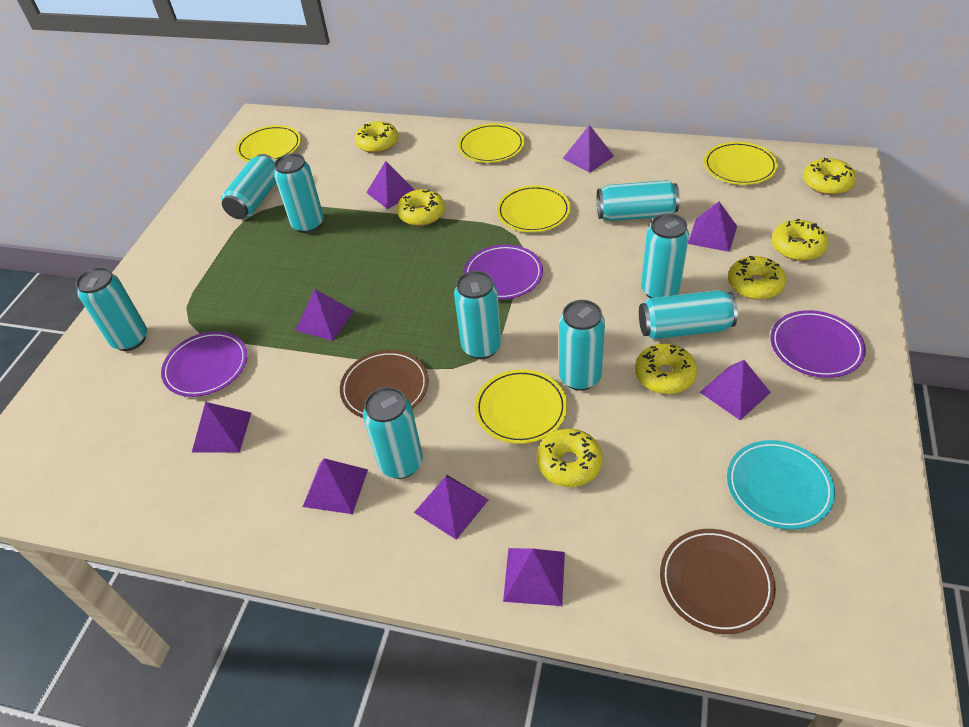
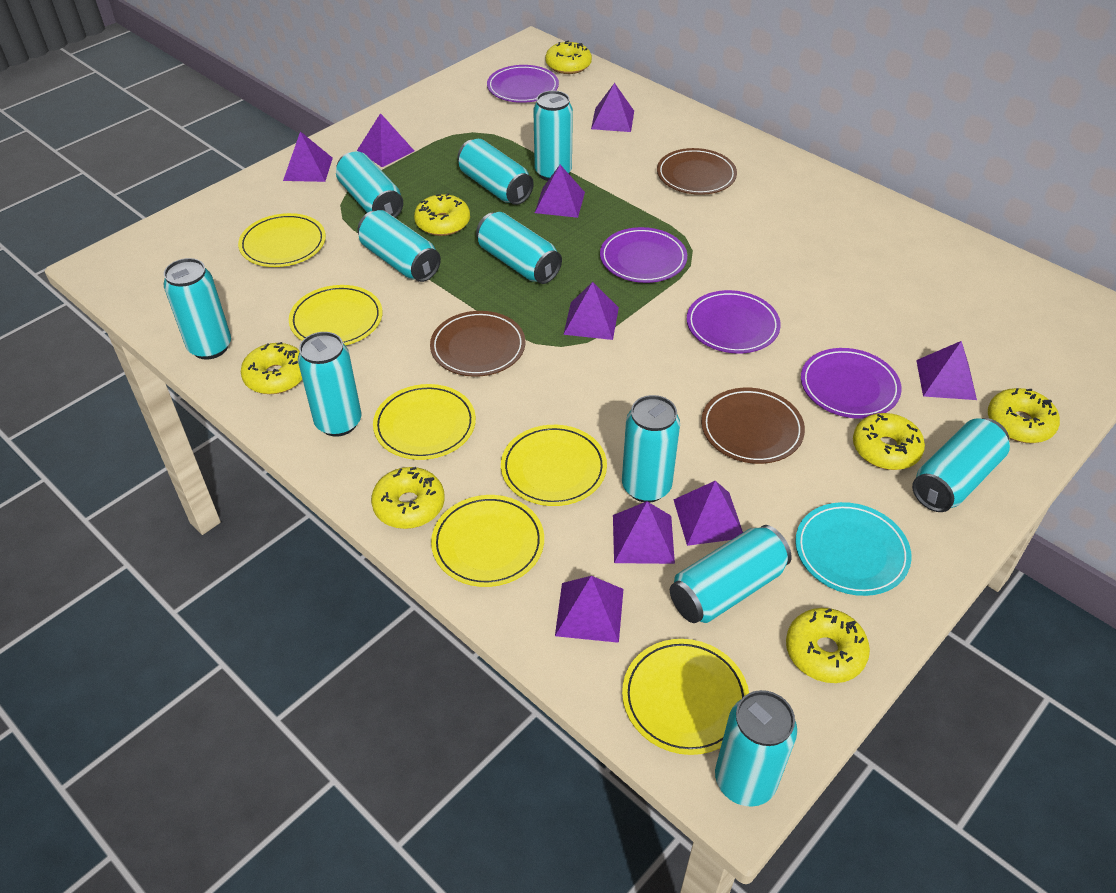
brown plate: 2 -> 3
purple plate: 3 -> 4
turquoise can: 9 -> 11
yellow plate: 5 -> 6

